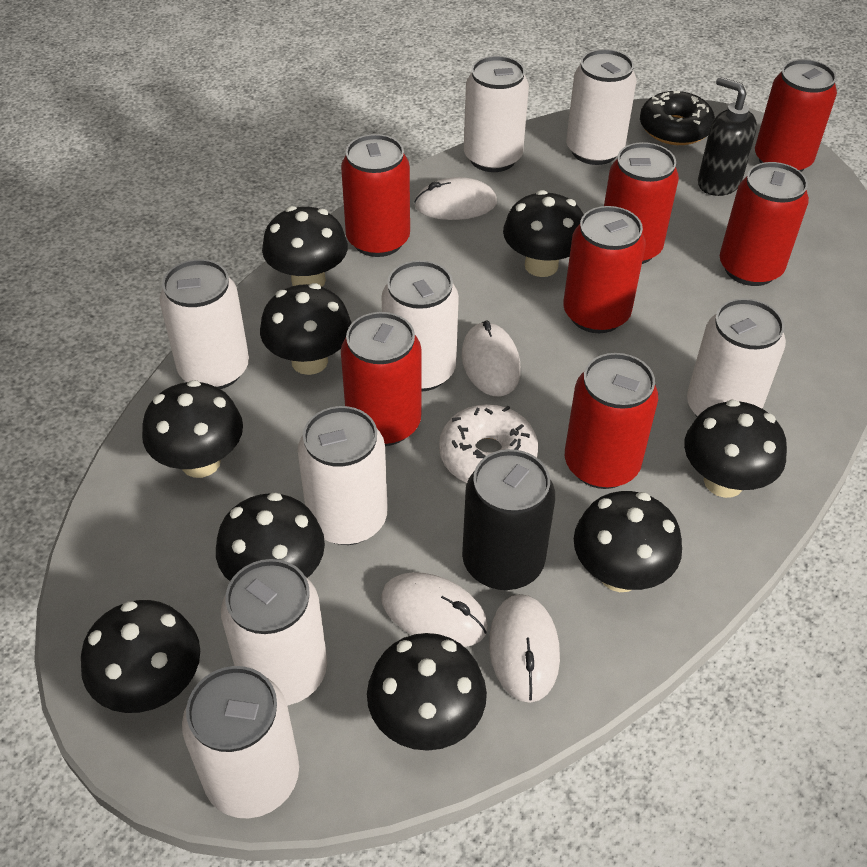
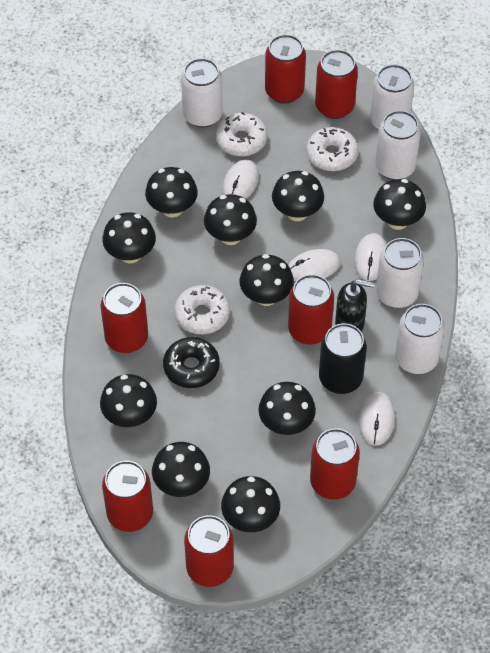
black mushroom: 9 -> 10
white can: 8 -> 5
white donut: 1 -> 3

